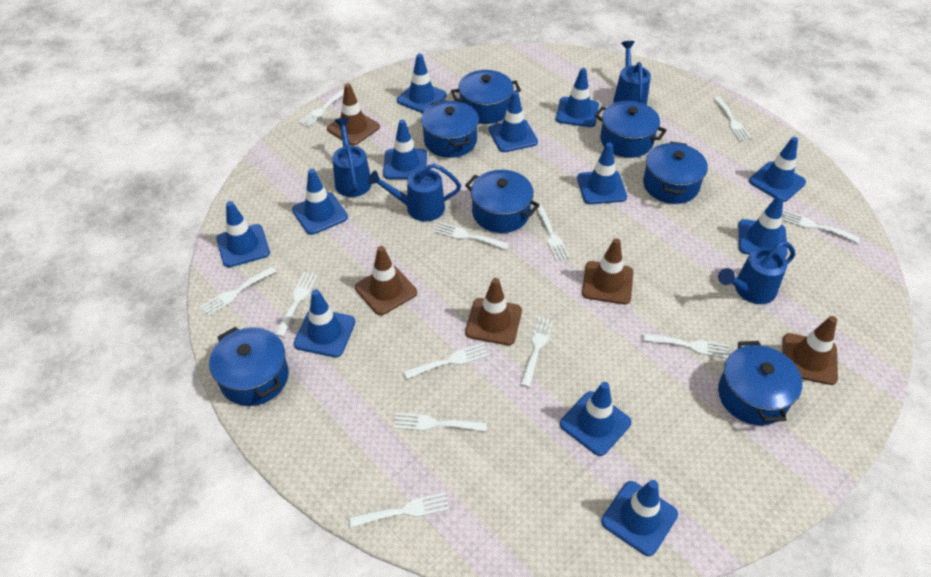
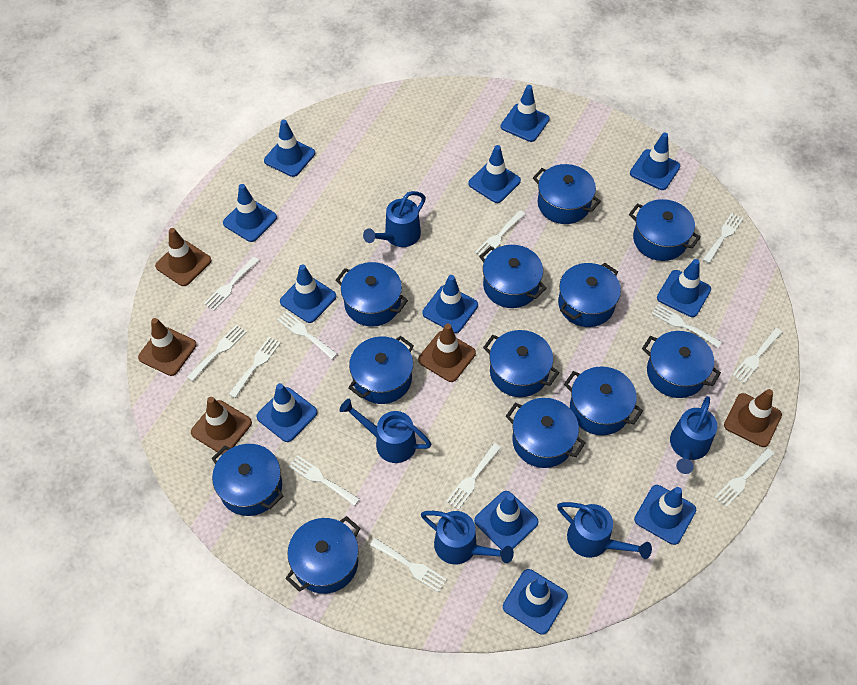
blue pot: 7 -> 12
blue watering can: 4 -> 5

